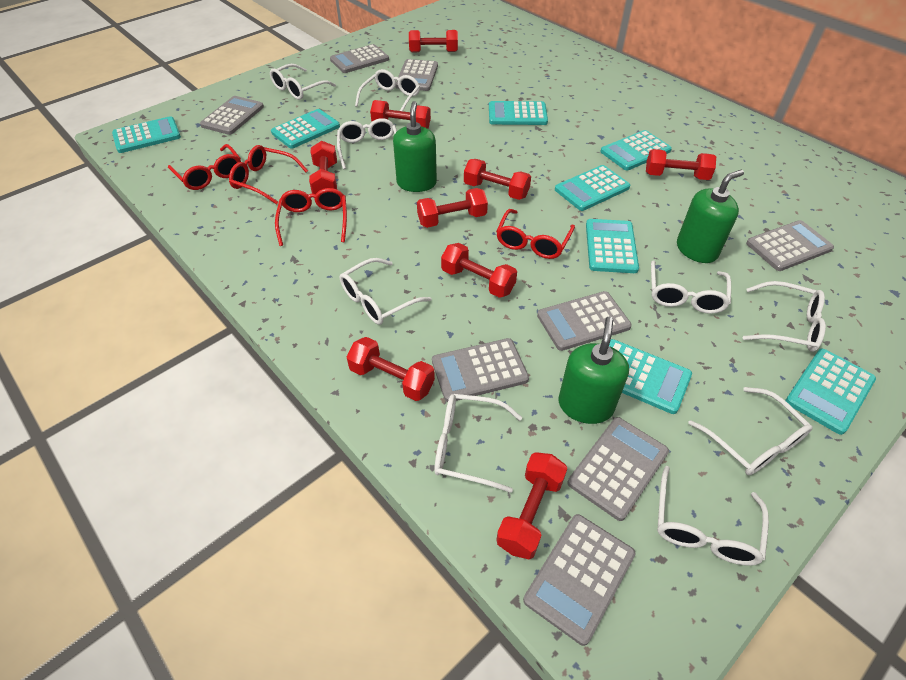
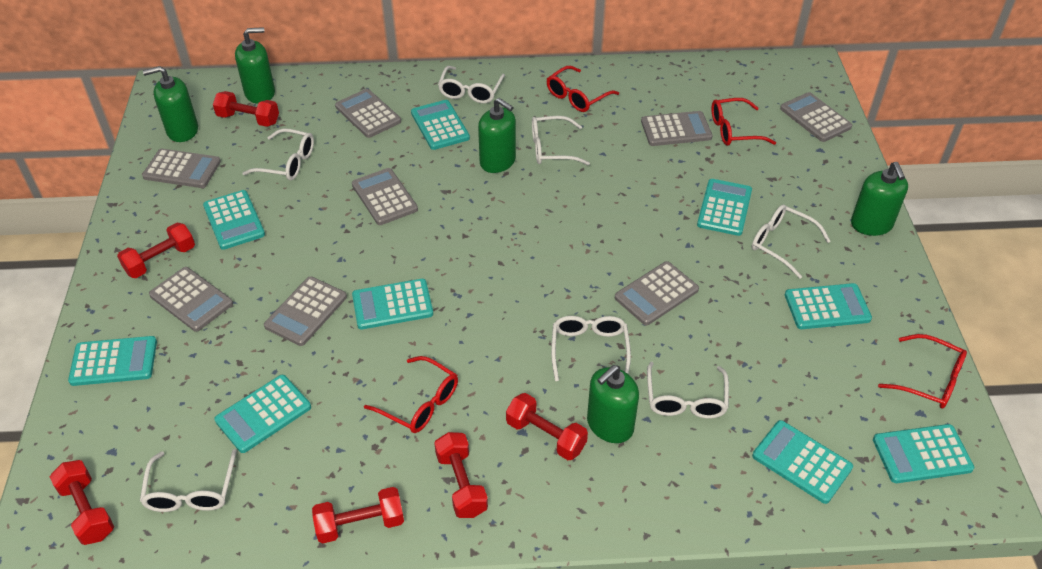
green soap dispenser: 3 -> 5
red dumbbell: 9 -> 6
turquoise calculator: 8 -> 9
white glasses: 9 -> 7

